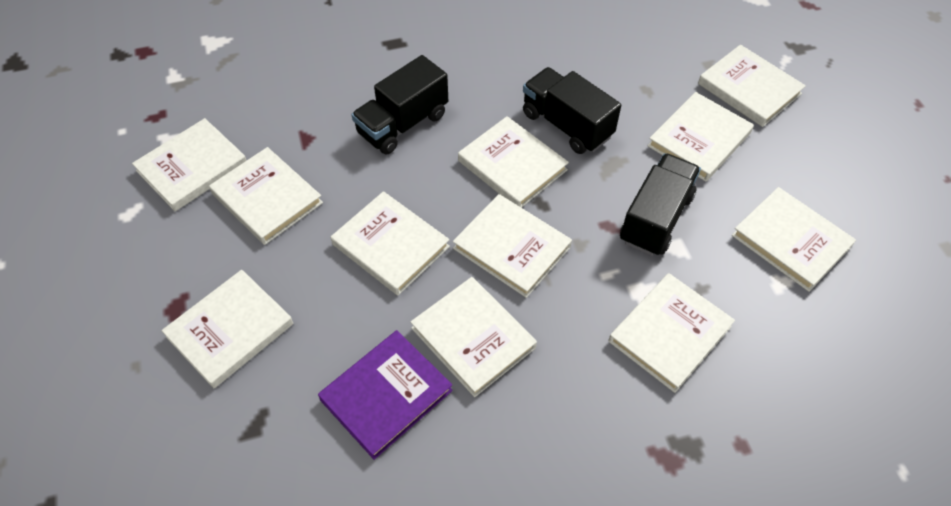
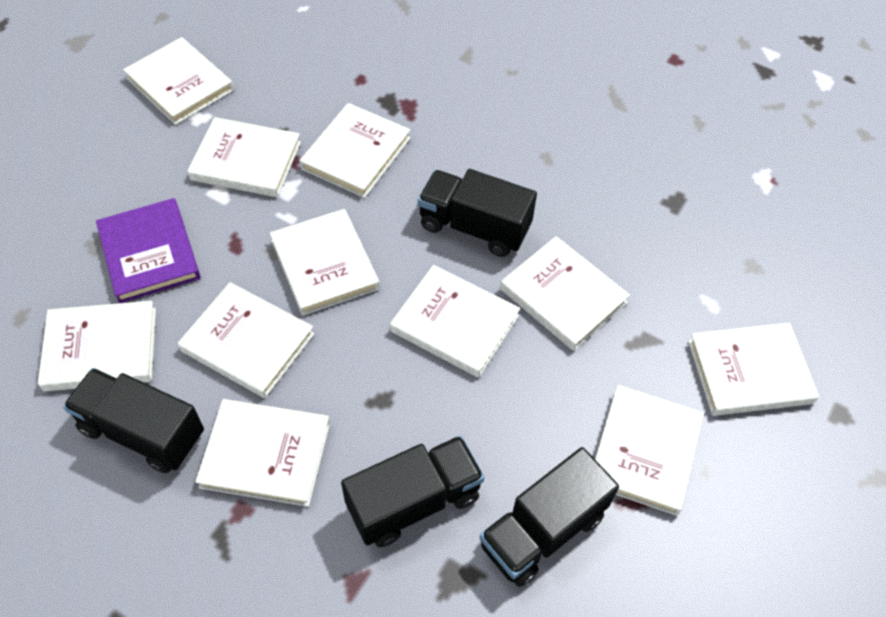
black truck: 3 -> 4

